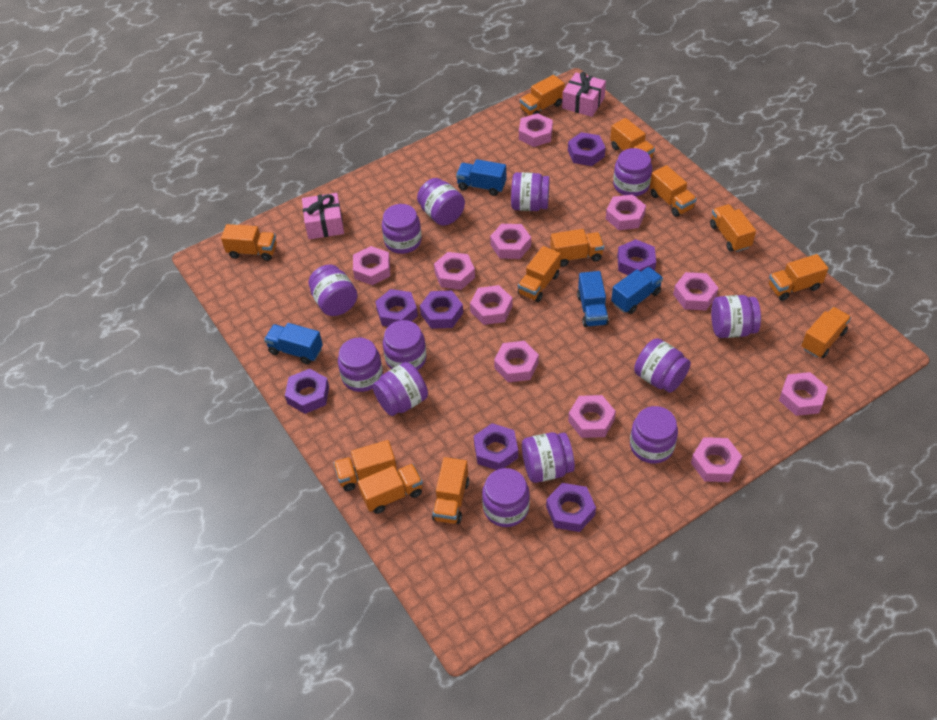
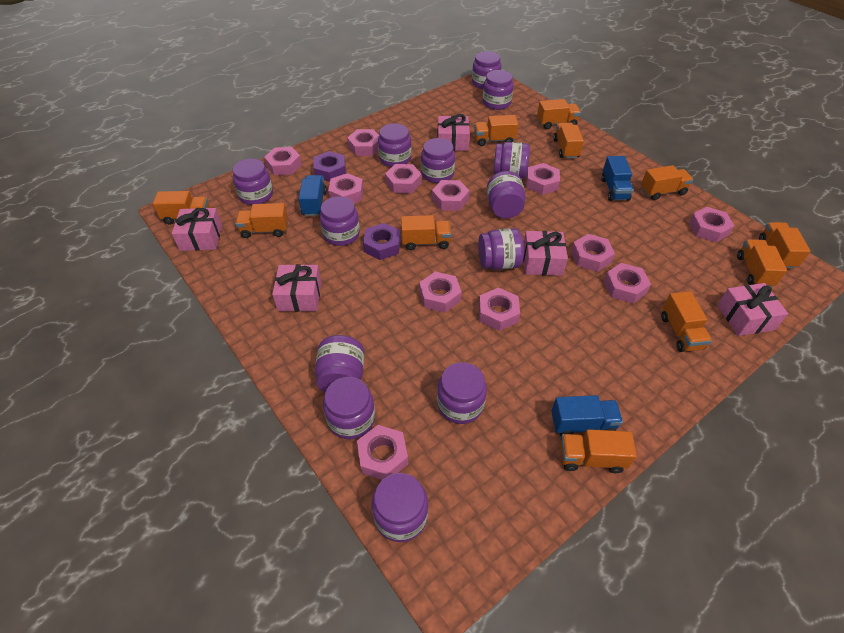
blue truck: 4 -> 3
orange truck: 12 -> 11
pink gift: 2 -> 5
pink nut: 11 -> 12
purple nut: 7 -> 2

